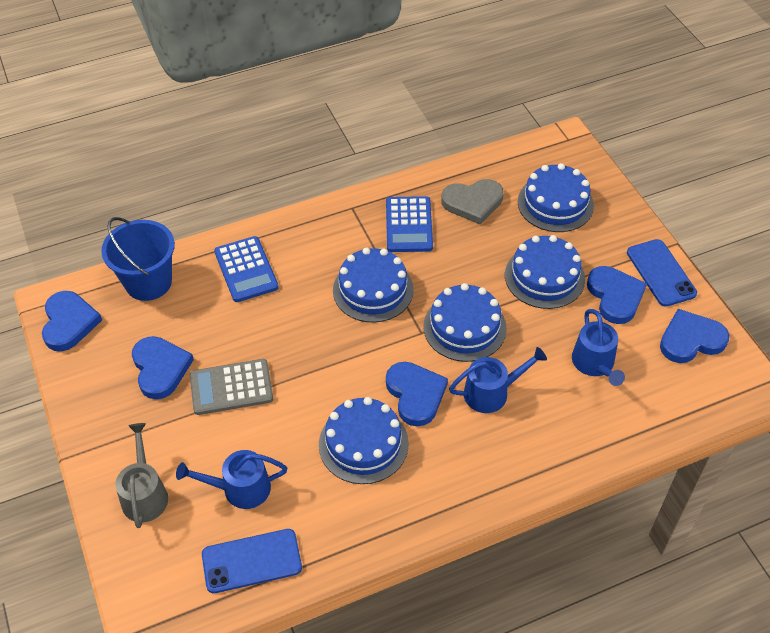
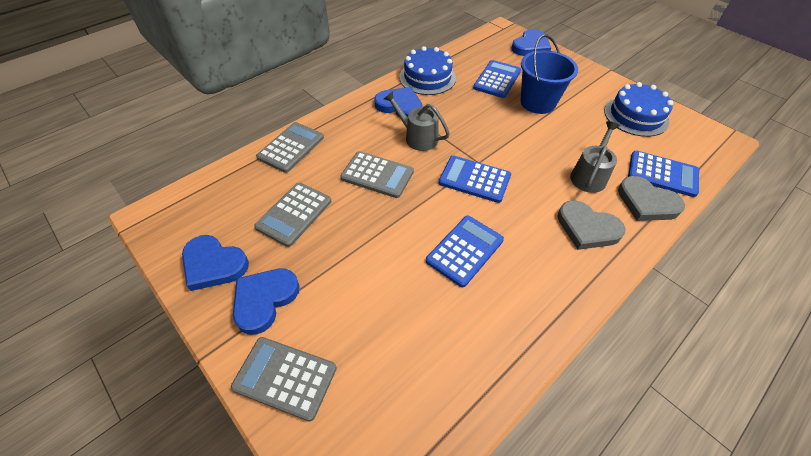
blue cake: 5 -> 2
blue calculator: 2 -> 4
blue heart: 5 -> 4
blue phone: 2 -> 0
blue watering can: 3 -> 0
grey calculator: 1 -> 4
grey heart: 1 -> 2
grey watering can: 1 -> 2

